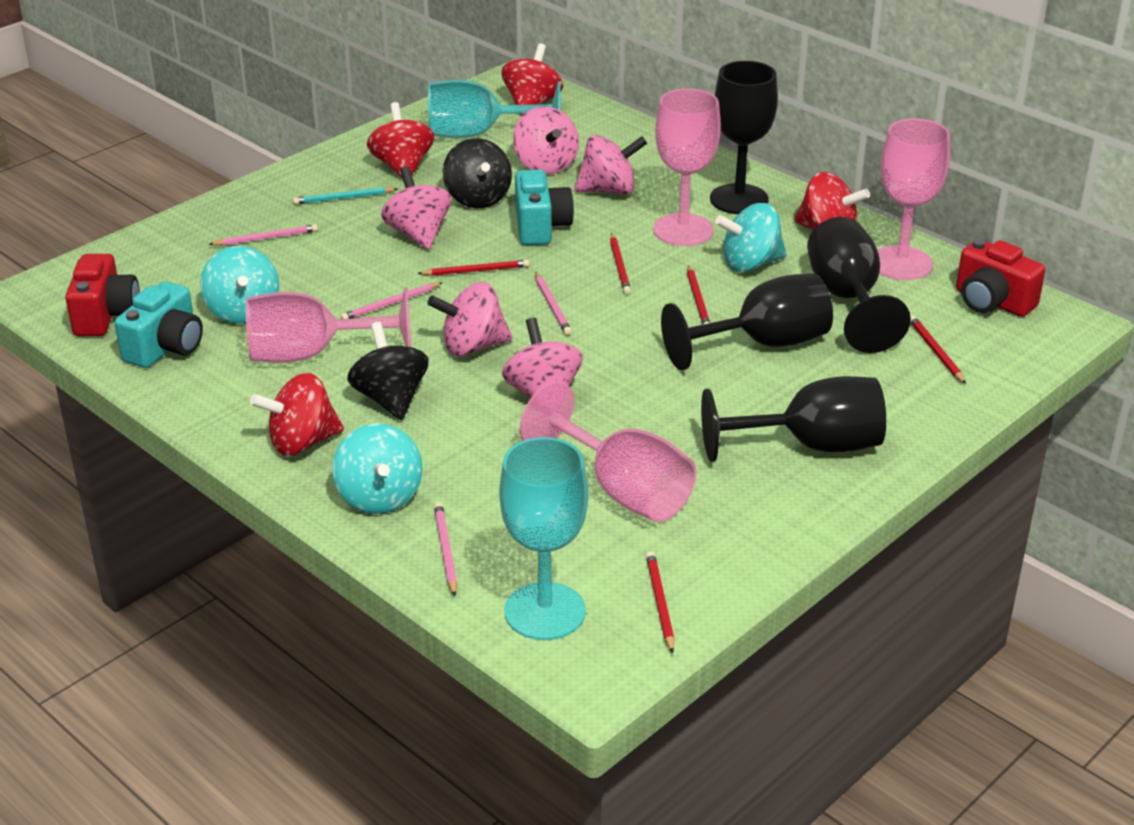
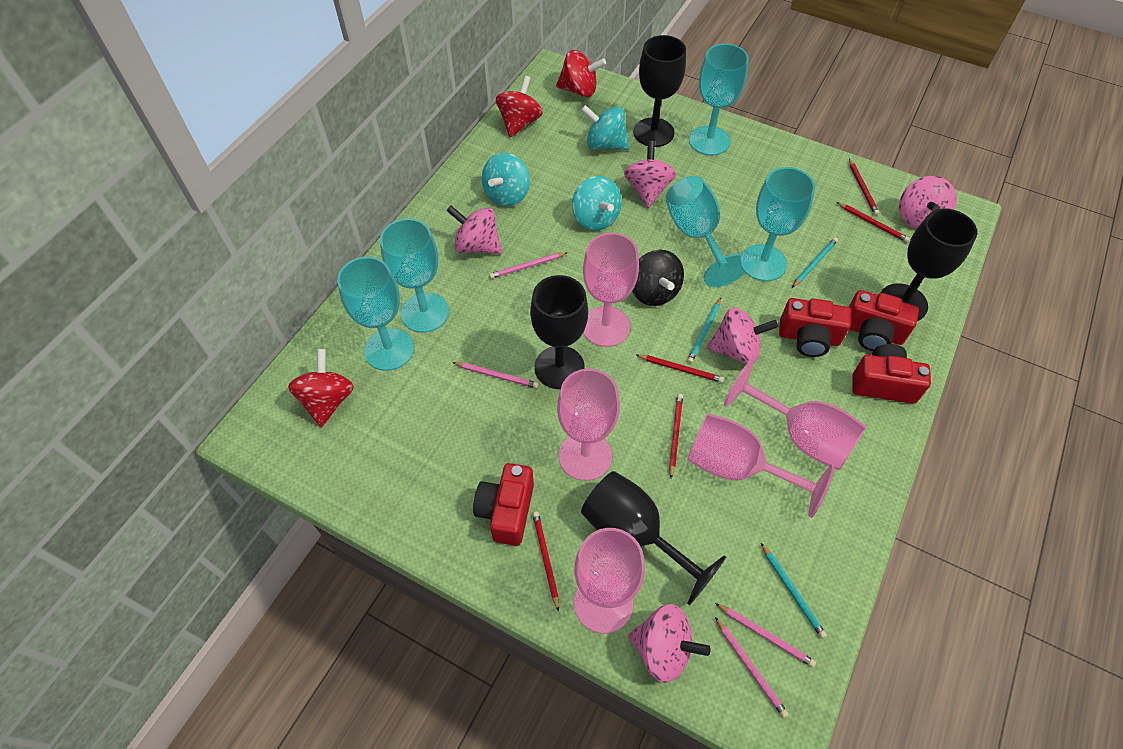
black spinning top: 2 -> 1
pink goblet: 4 -> 5
red camera: 2 -> 4
red spinning top: 4 -> 3
turquoise camera: 2 -> 0
turquoise goblet: 2 -> 5
turquoise pencil: 1 -> 3

